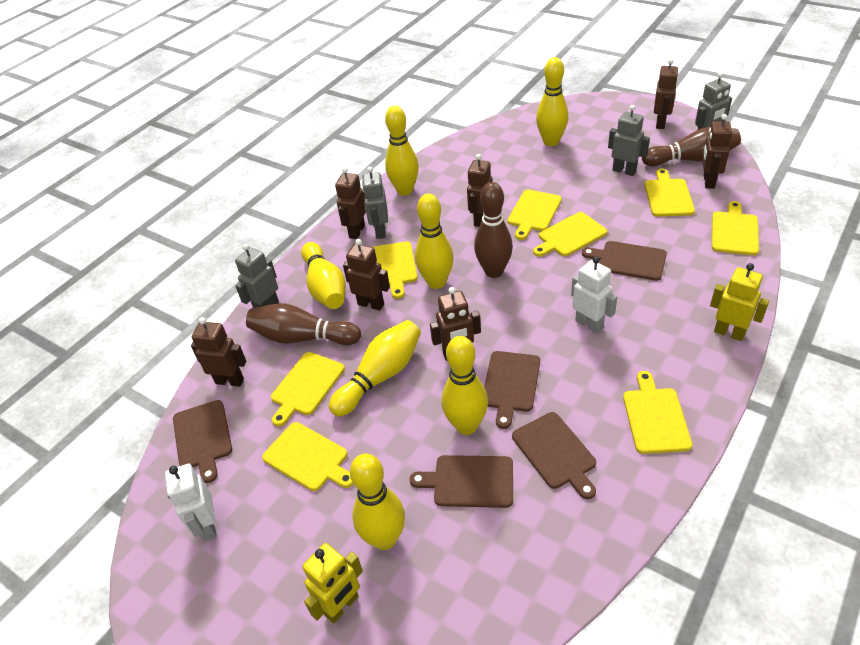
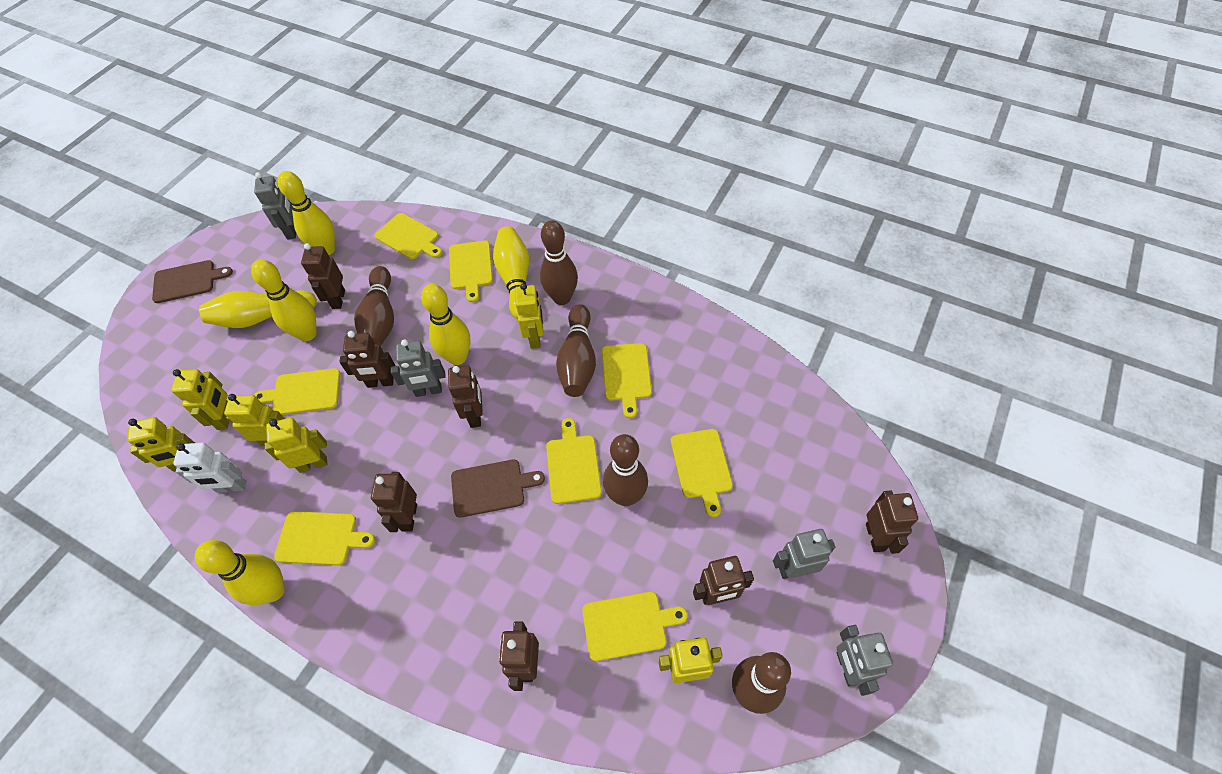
brown bowling pin: 3 -> 5
brown cutting board: 5 -> 2
white robot: 2 -> 1
yellow bowling pin: 7 -> 6
yellow robot: 2 -> 6

